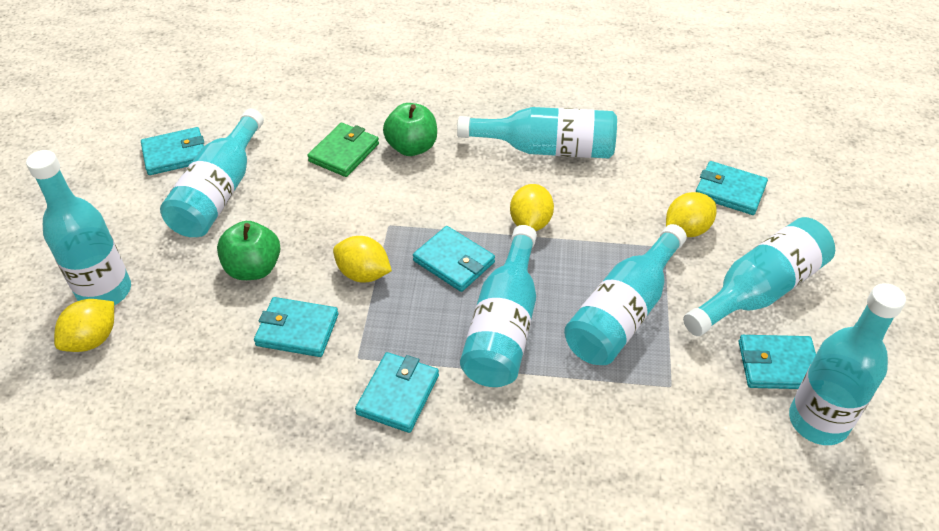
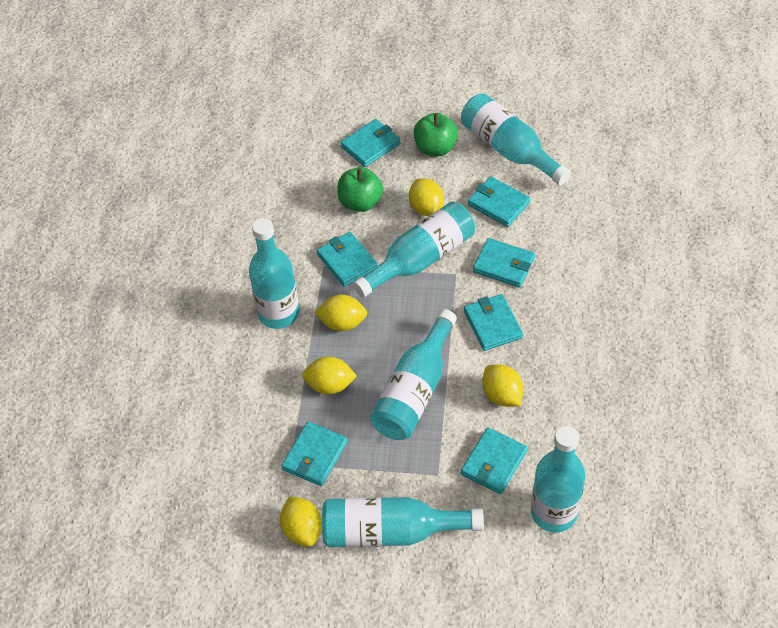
green wallet: 1 -> 0
turquoise bottle: 7 -> 6
turquoise wallet: 6 -> 7
yellow lemon: 4 -> 5

